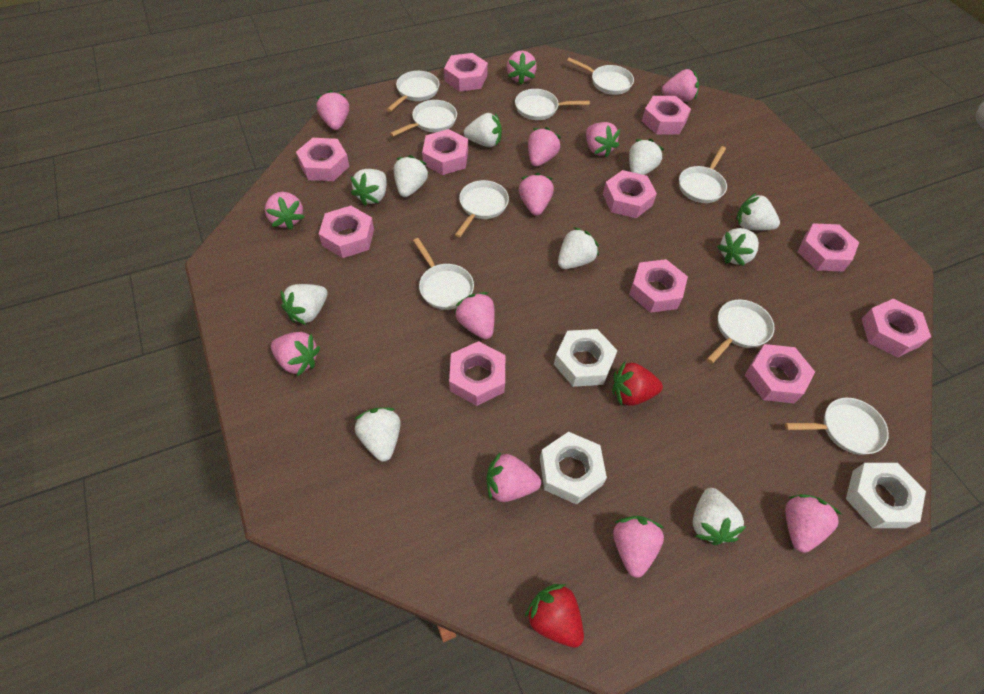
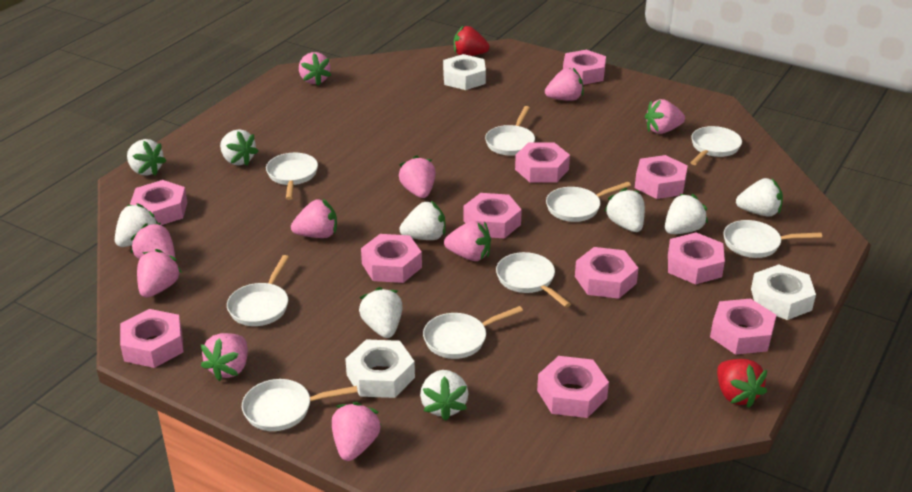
pink strawberry: 12 -> 10
white strawberry: 10 -> 9

